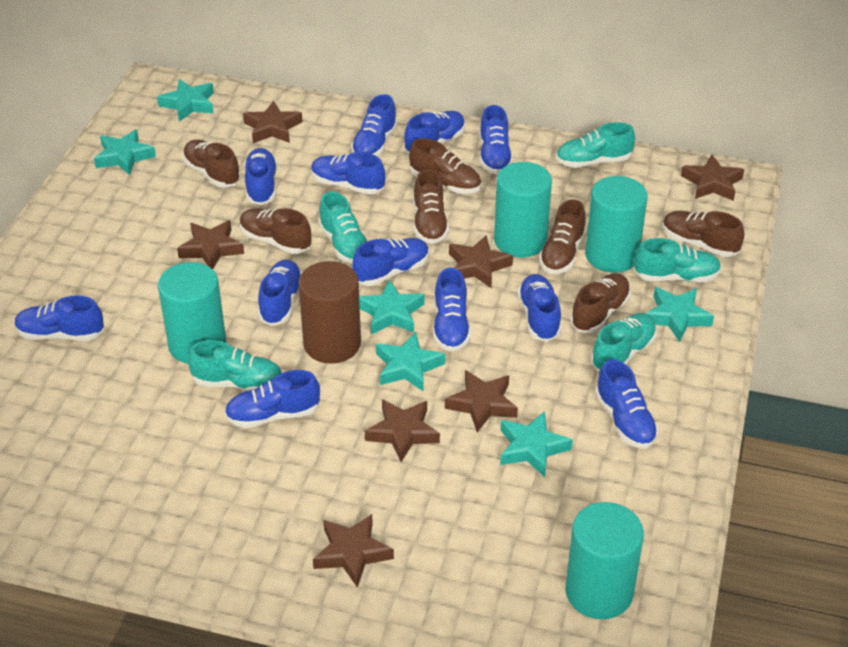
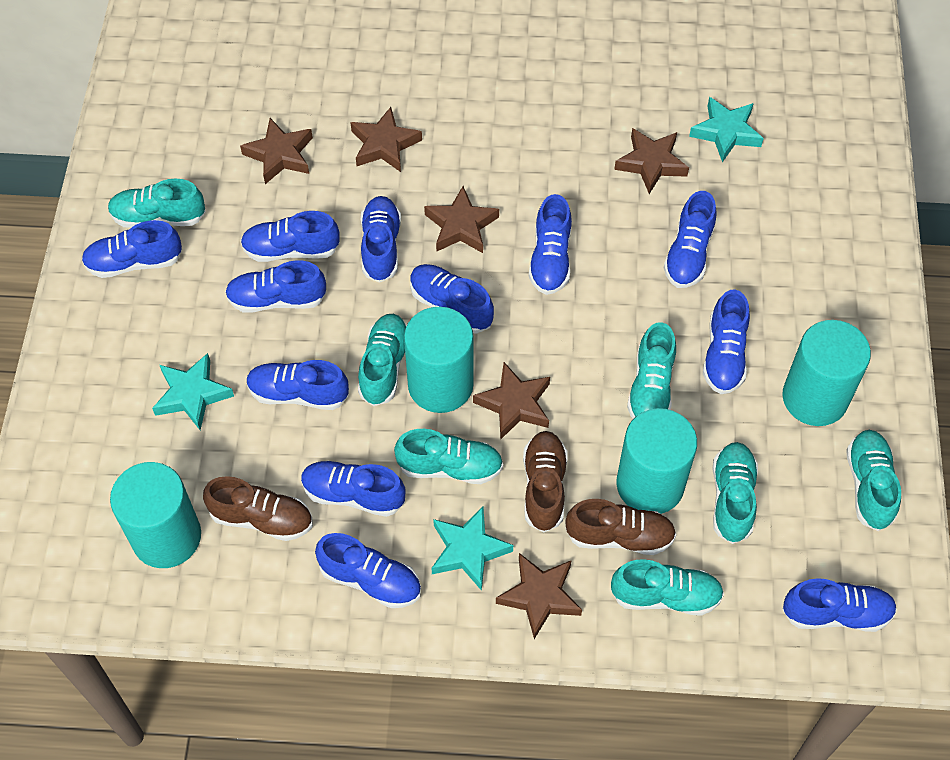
brown cylinder: 1 -> 0
brown shoe: 7 -> 3
brown star: 7 -> 6
turquoise shoe: 5 -> 7
turquoise star: 6 -> 3

